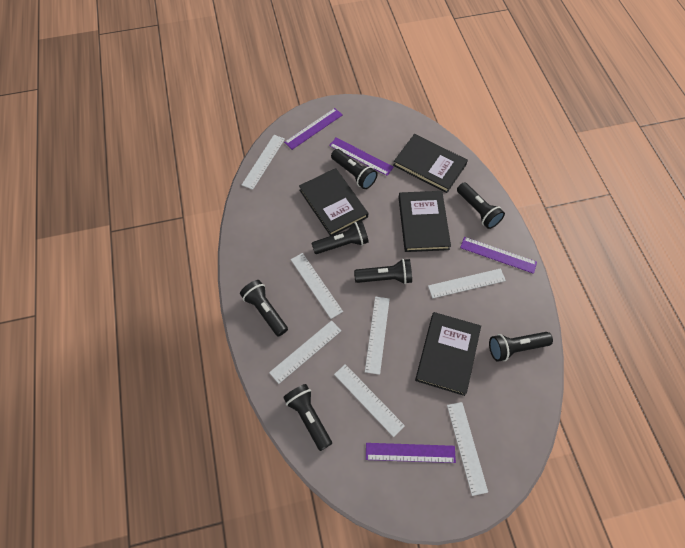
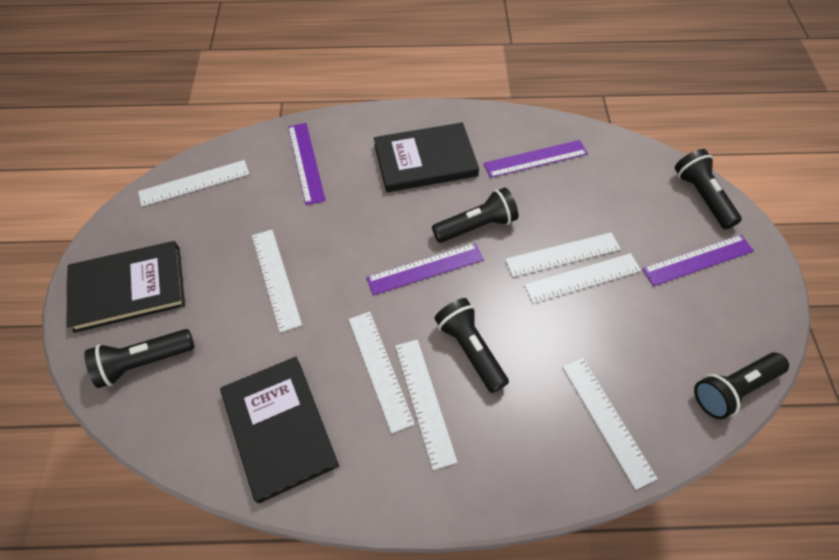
black book: 4 -> 3
black flashlight: 7 -> 5

